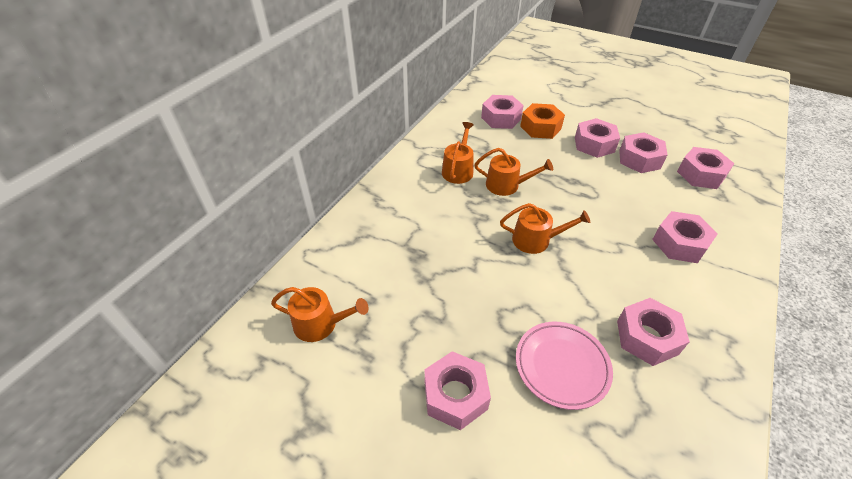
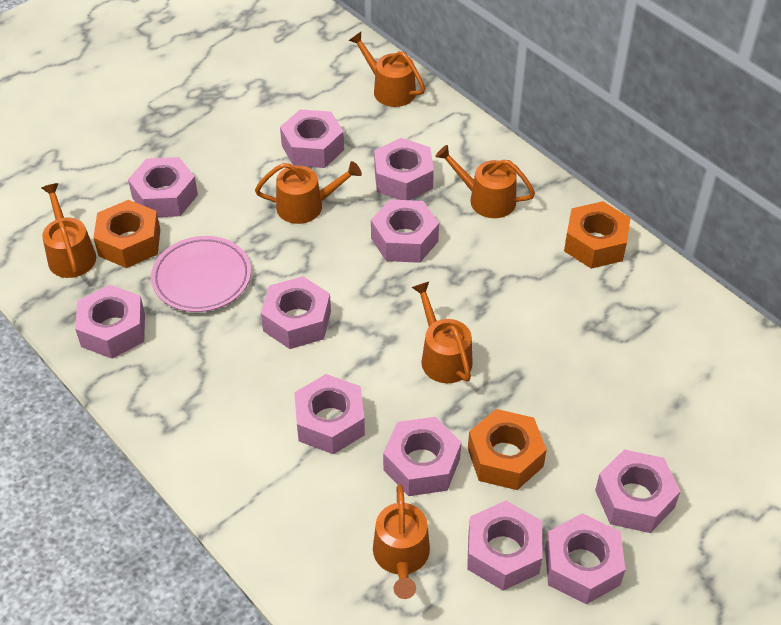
orange nut: 1 -> 3
orange watering can: 4 -> 6
pink nut: 7 -> 11

